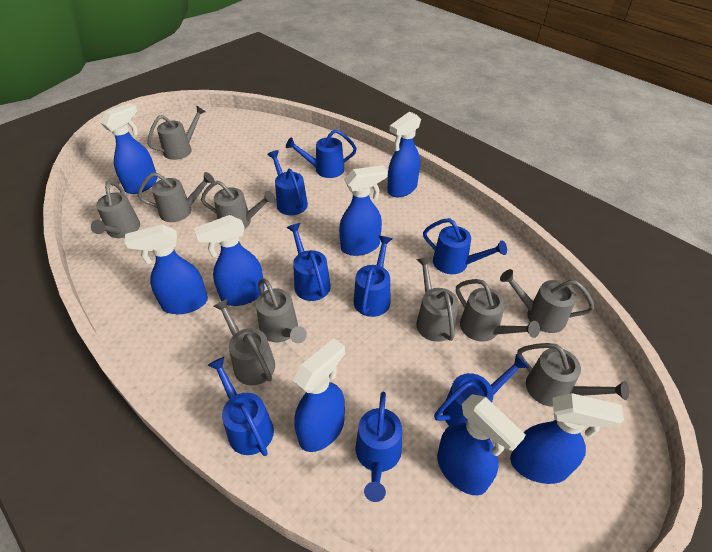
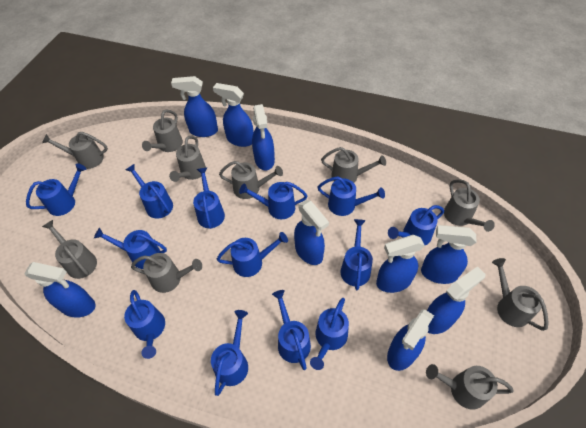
blue spray bottle: 8 -> 9
blue watering can: 8 -> 13

